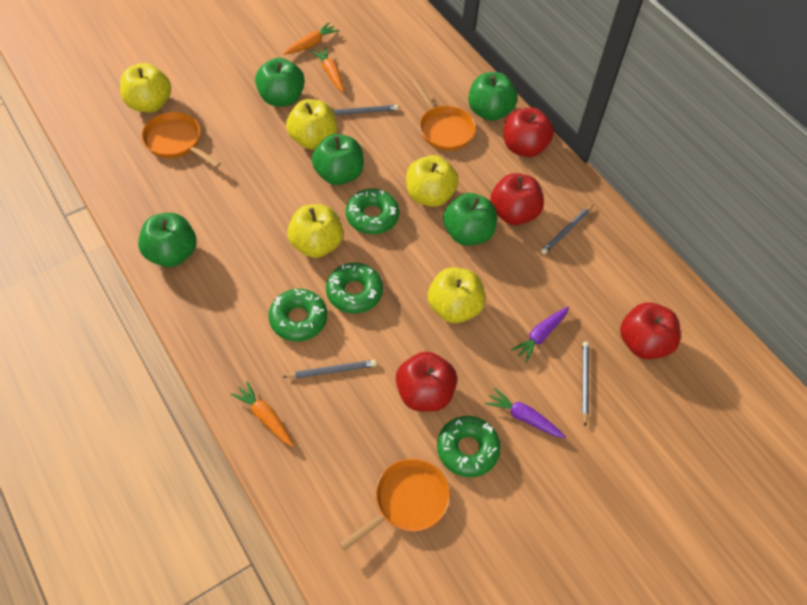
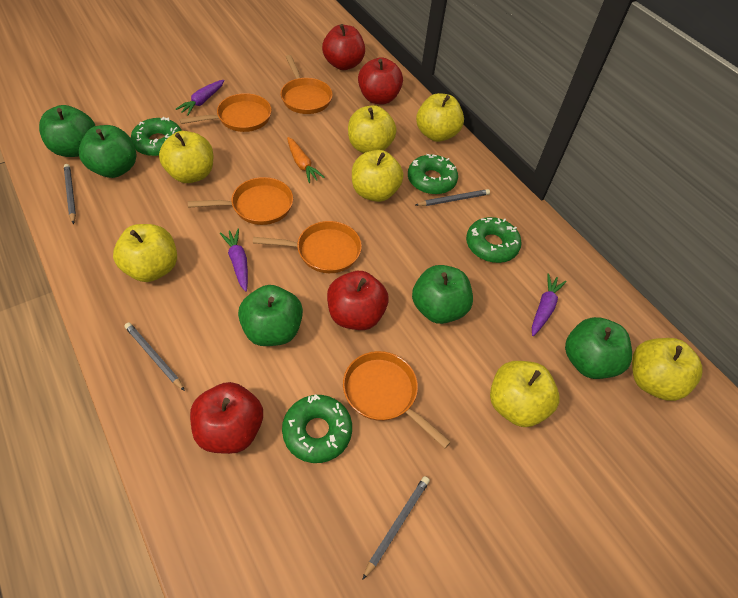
orange carrot: 3 -> 1
orange pan: 3 -> 5
purple carrot: 2 -> 3
yellow apple: 5 -> 7

